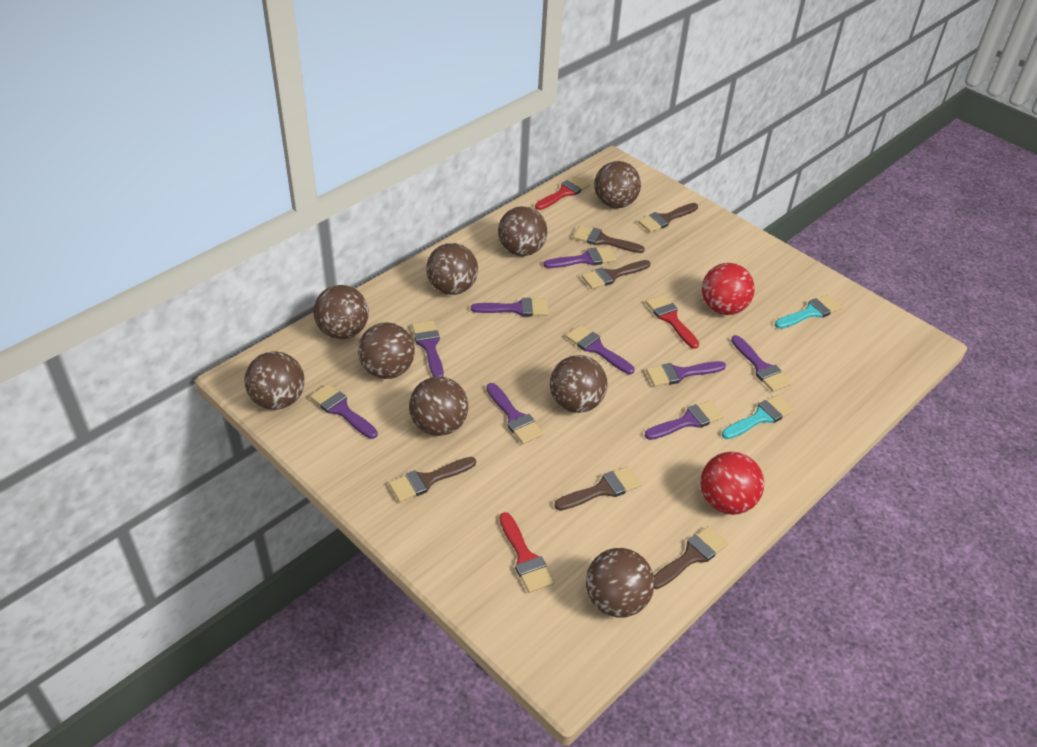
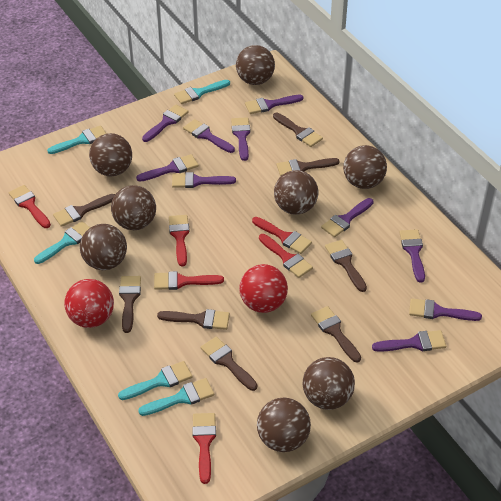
brown ball: 9 -> 8
brown brush: 6 -> 8
purple brush: 9 -> 10
red brush: 3 -> 6
turquoise brush: 2 -> 5

